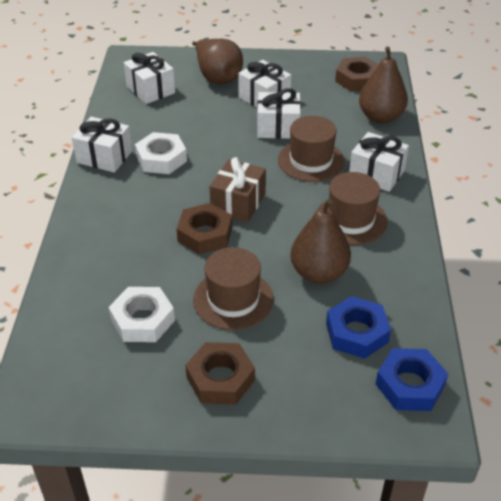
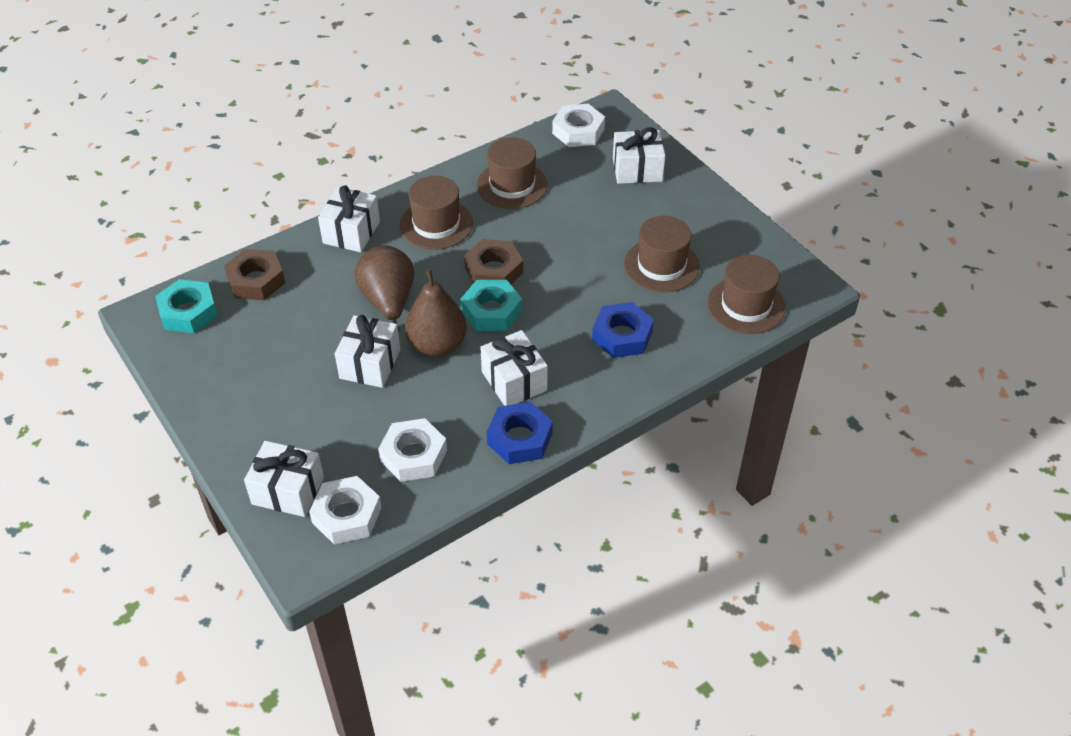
brown gift: 1 -> 0
brown hat: 3 -> 4
brown nut: 3 -> 2
brown pear: 3 -> 2
turquoise nut: 0 -> 2
white nut: 2 -> 3

